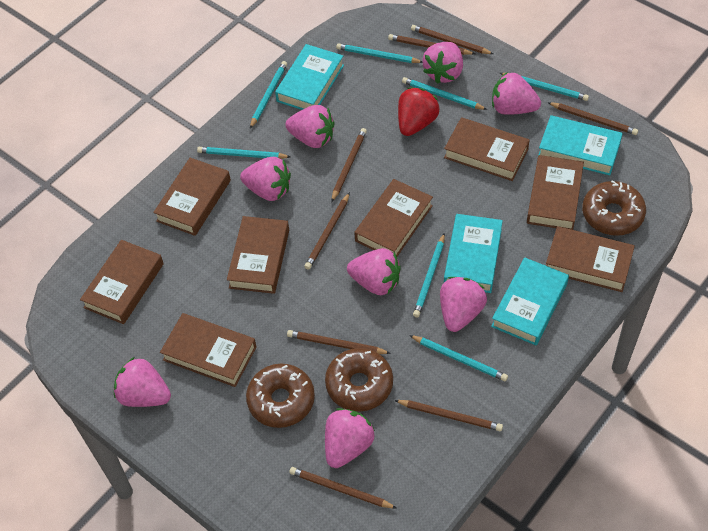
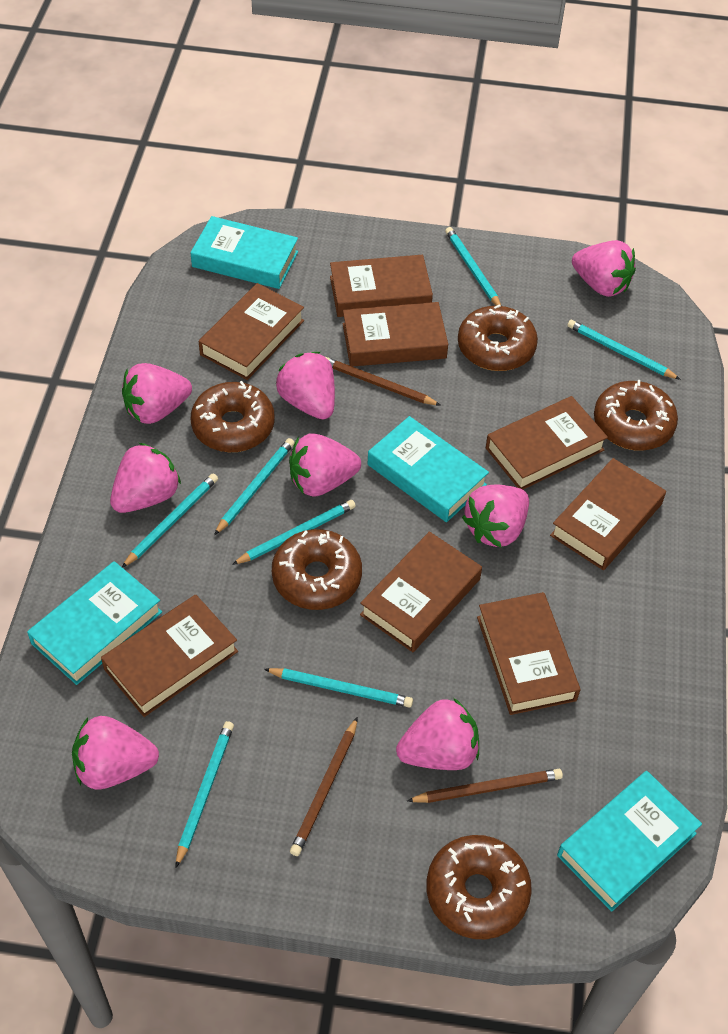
brown donut: 3 -> 5
brown pencil: 8 -> 3
red strawberry: 1 -> 0

